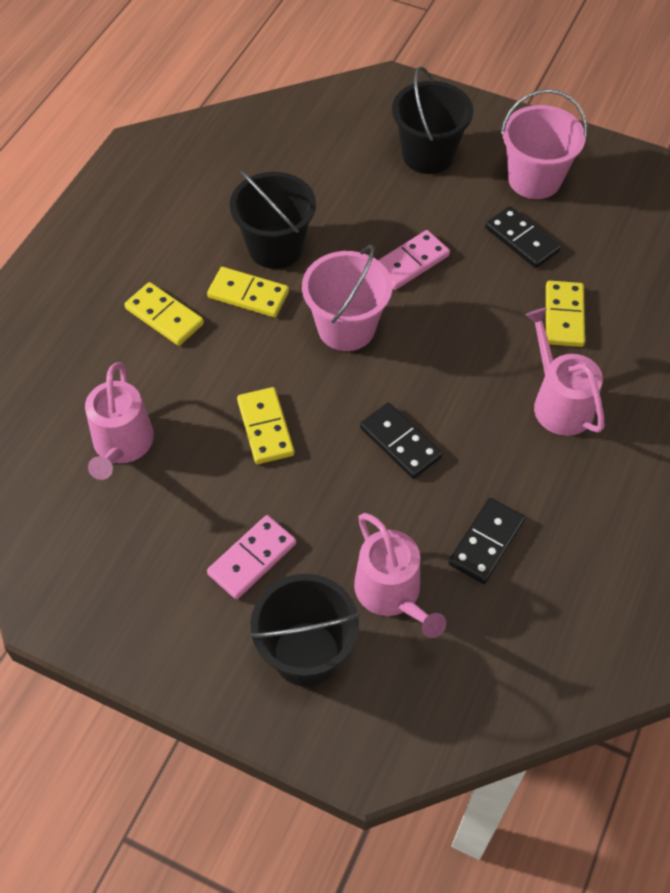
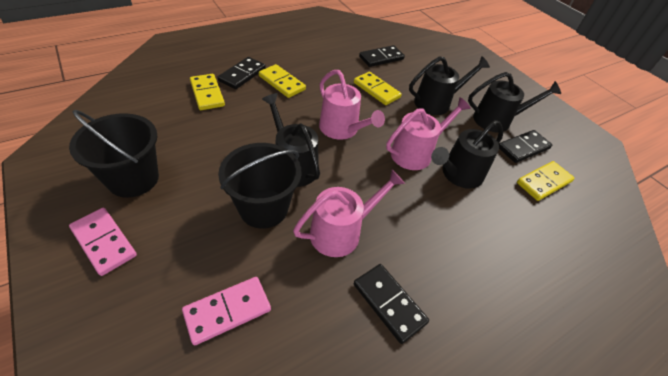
black bucket: 3 -> 2
black domino: 3 -> 4
black watering can: 0 -> 4
pink bucket: 2 -> 0

